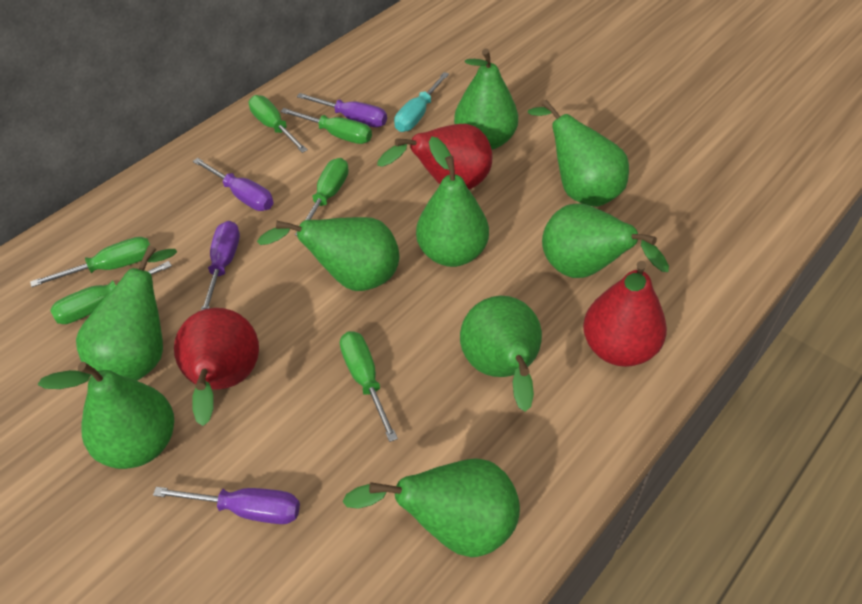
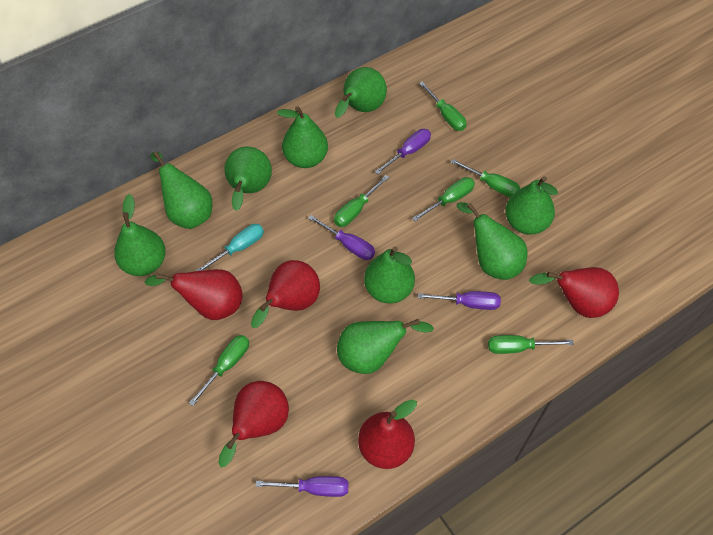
red pear: 3 -> 5

